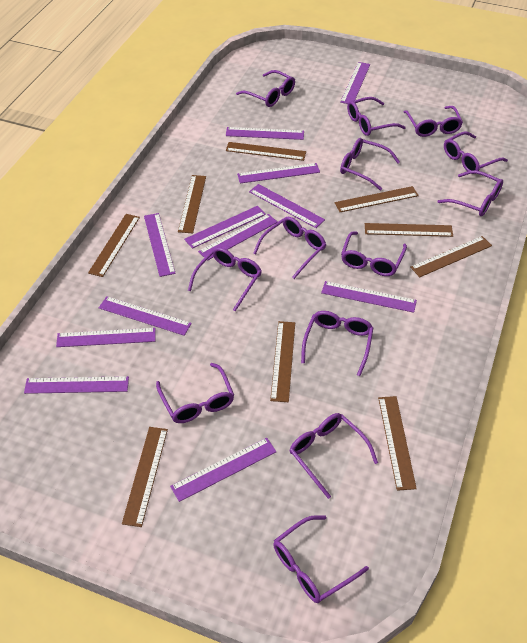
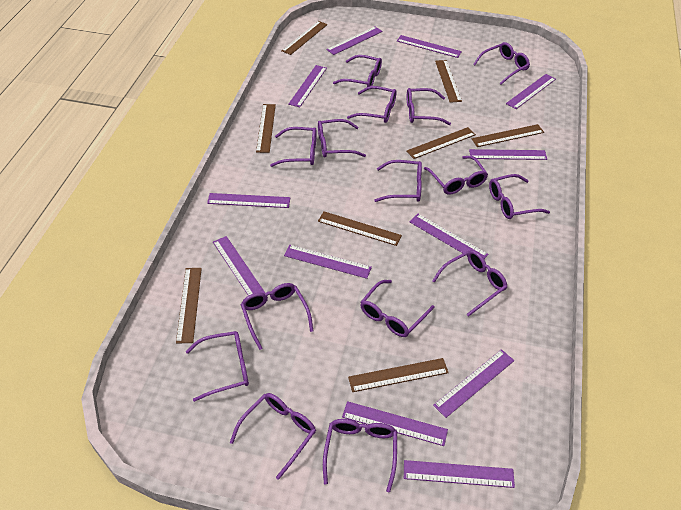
brown ruler: 9 -> 8
purple glasses: 13 -> 15

